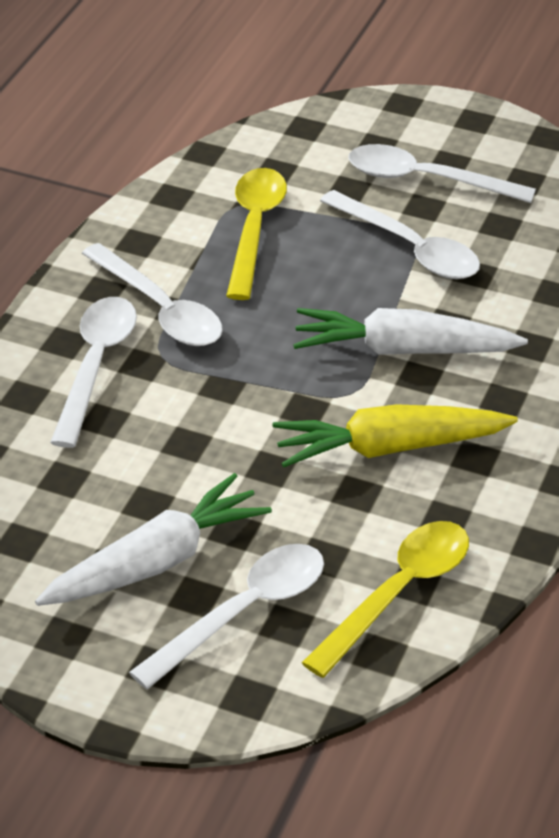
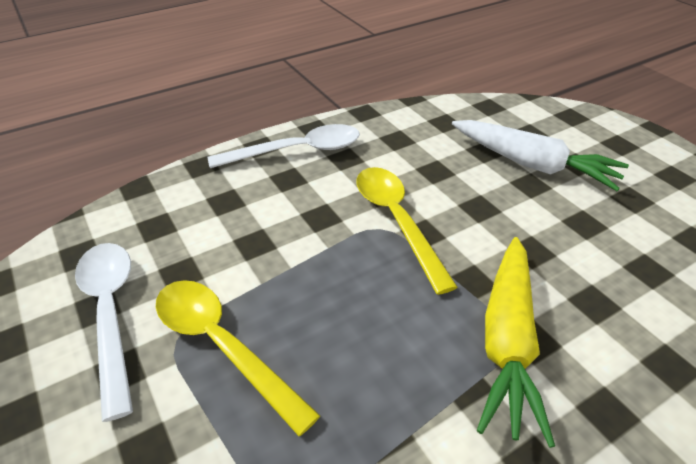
white carrot: 2 -> 1
white spoon: 5 -> 2

